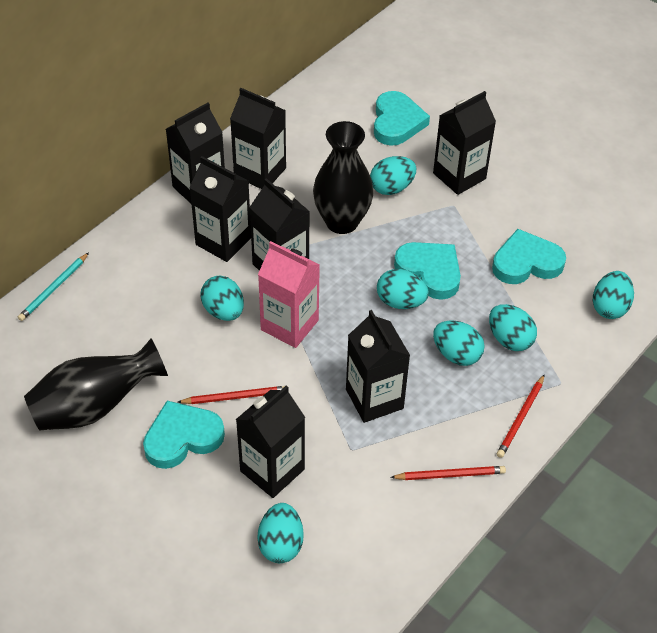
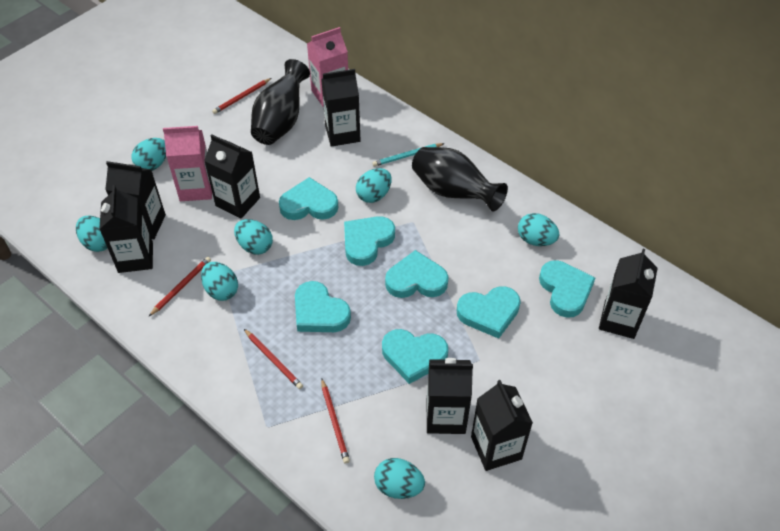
pink carton: 1 -> 2
red pencil: 3 -> 4
turquoise heart: 4 -> 7

